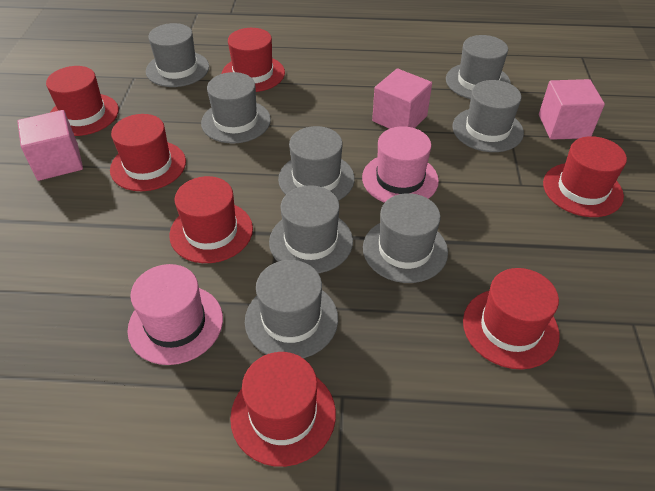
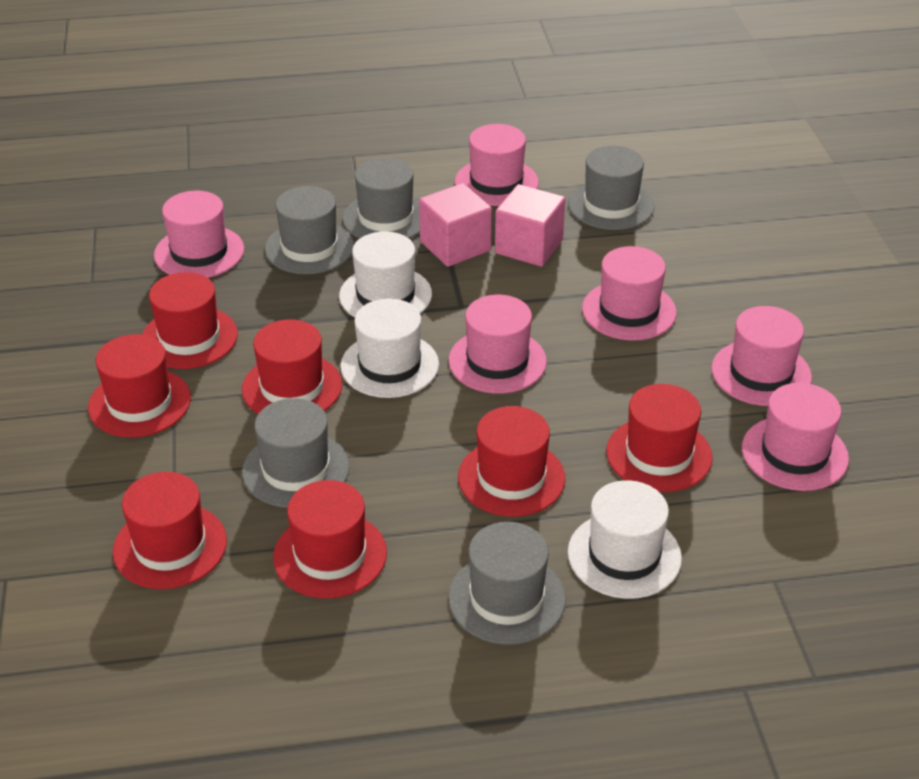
grey hat: 8 -> 5
pink cube: 3 -> 2
pink hat: 2 -> 6
white hat: 0 -> 3

